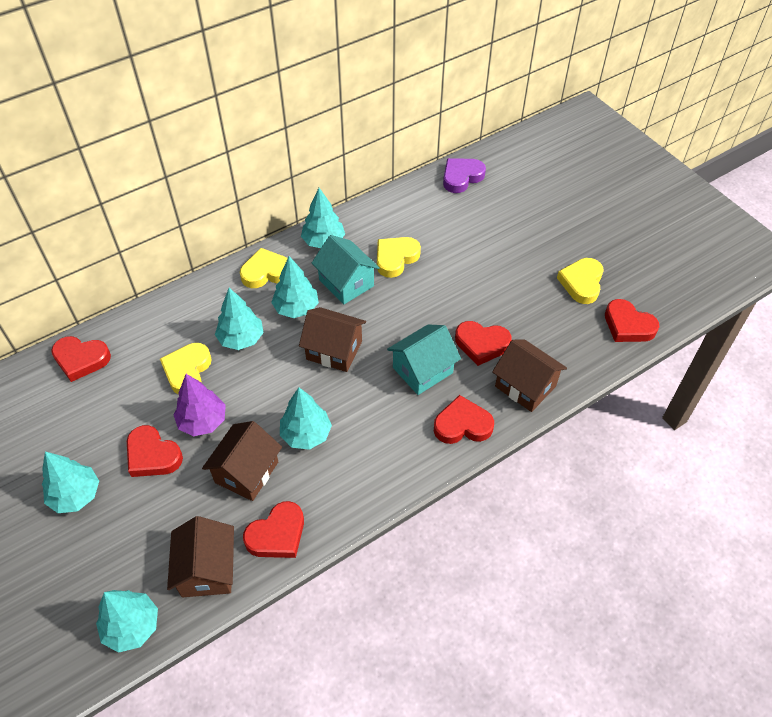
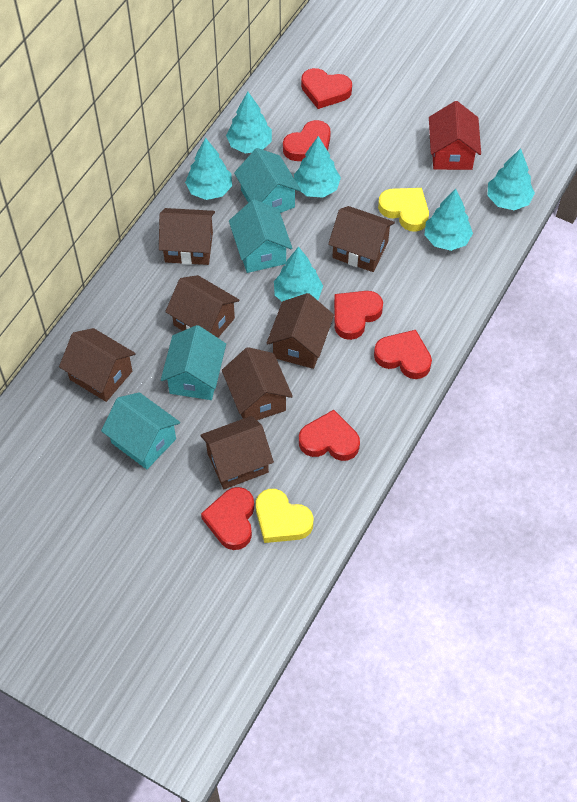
brown house: 4 -> 7
purple heart: 1 -> 0
purple tree: 1 -> 0
red house: 0 -> 1
turquoise house: 2 -> 4
yellow heart: 4 -> 2

